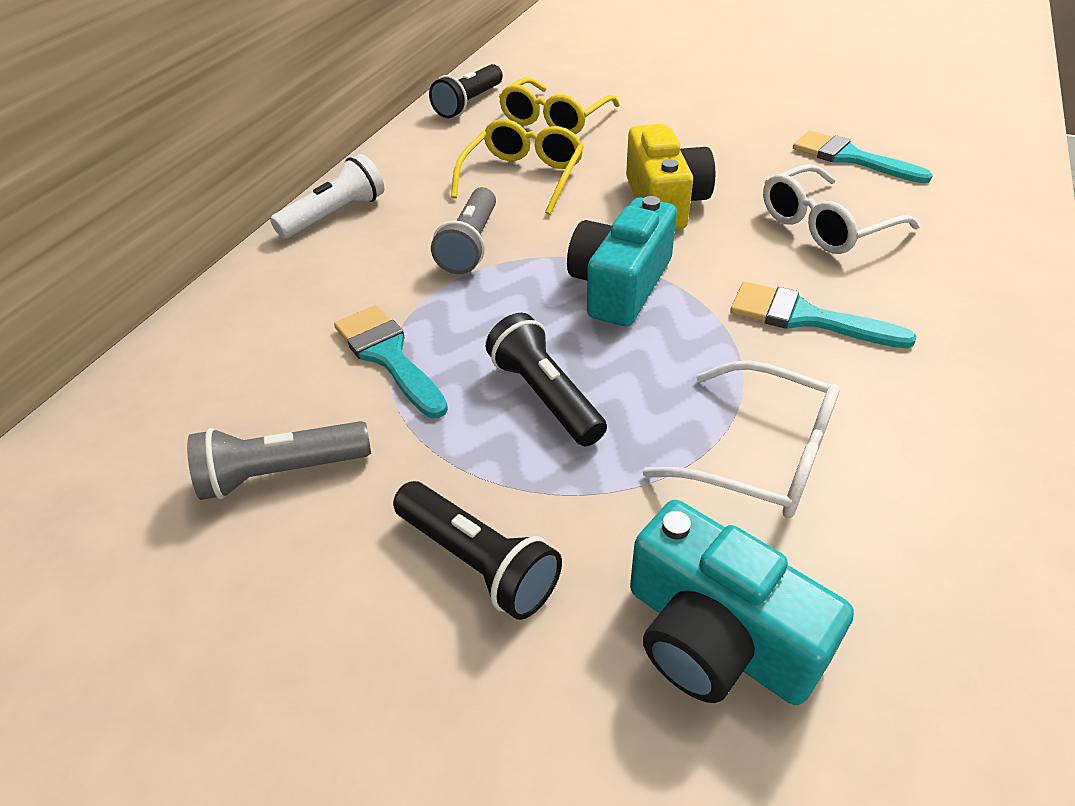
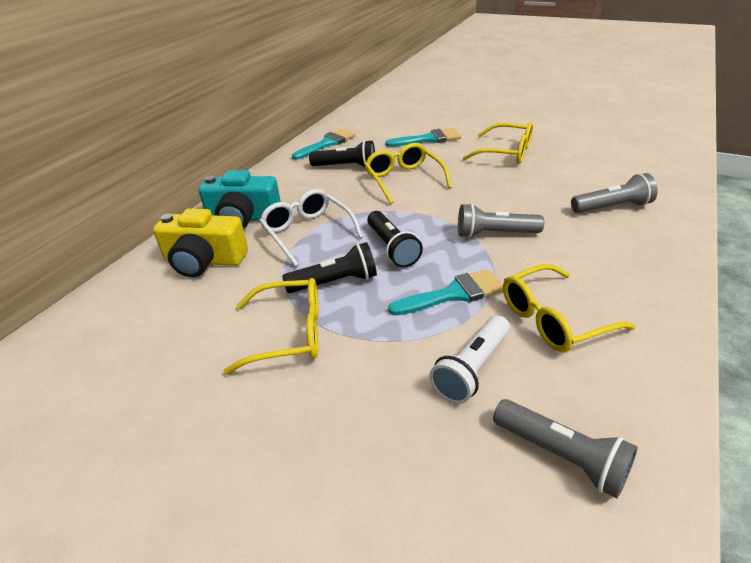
grey flashlight: 2 -> 3
turquoise camera: 2 -> 1
white glasses: 2 -> 1
yellow glasses: 2 -> 4

